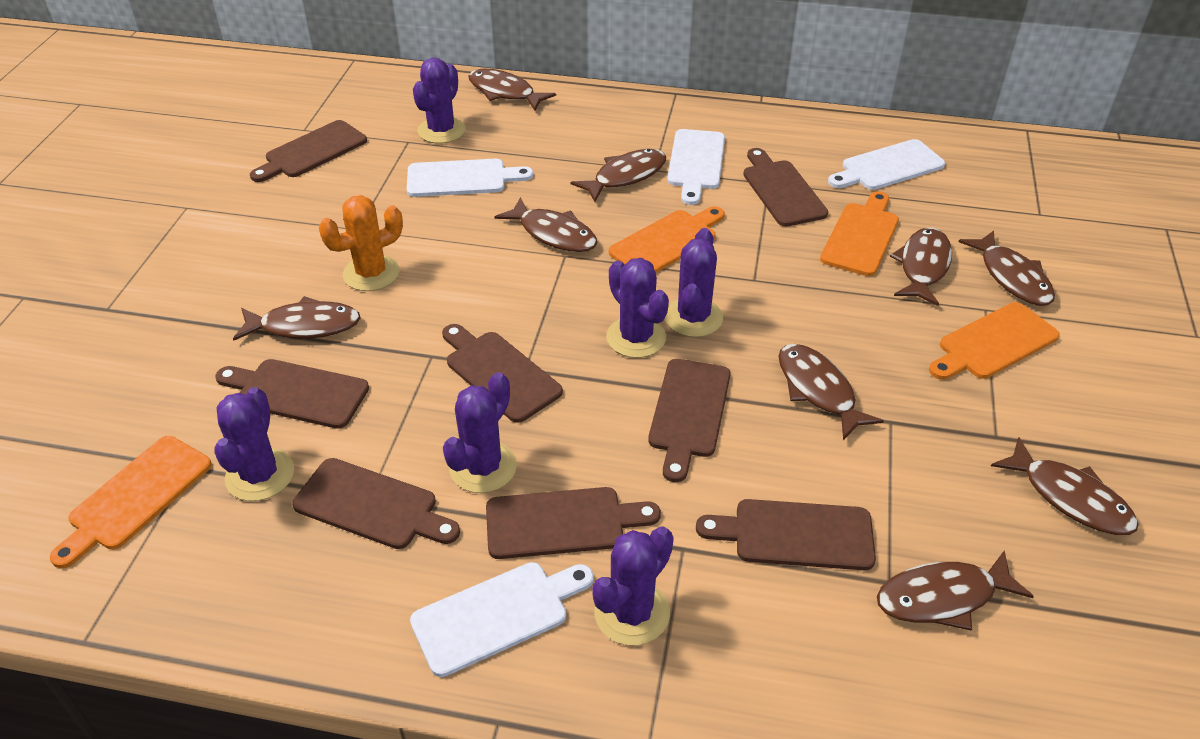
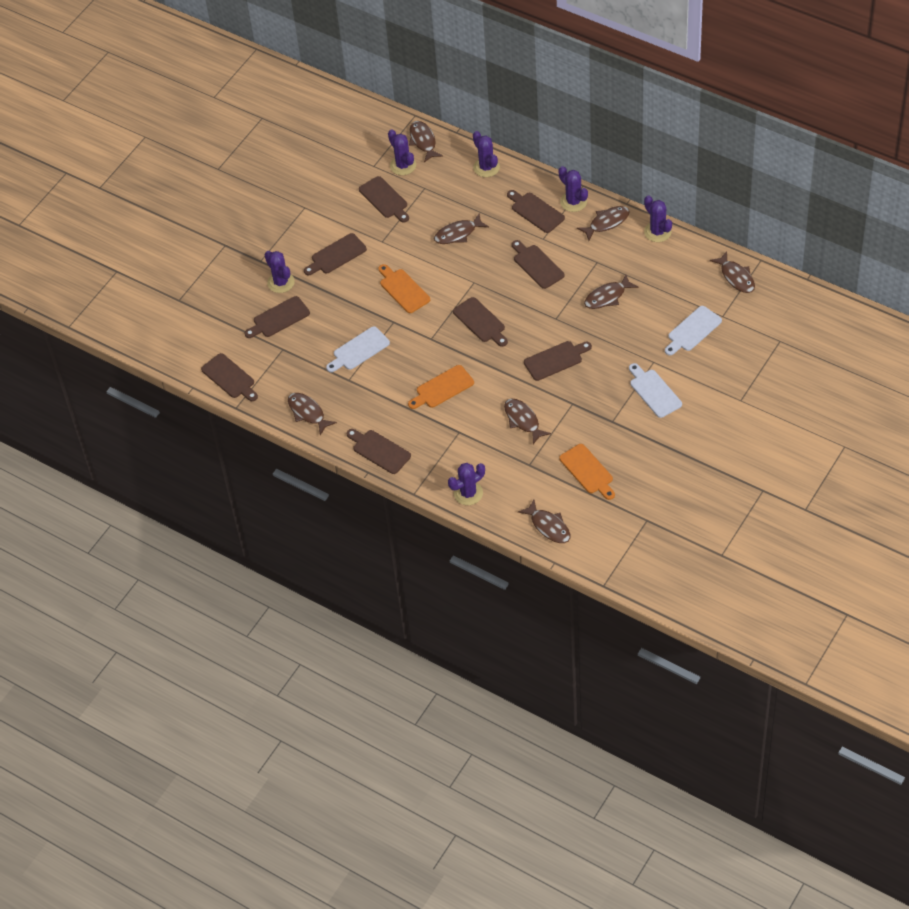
brown cutting board: 8 -> 9
brown fish: 9 -> 8
orange cactus: 1 -> 0
orange cutting board: 4 -> 3
white cutting board: 4 -> 3

